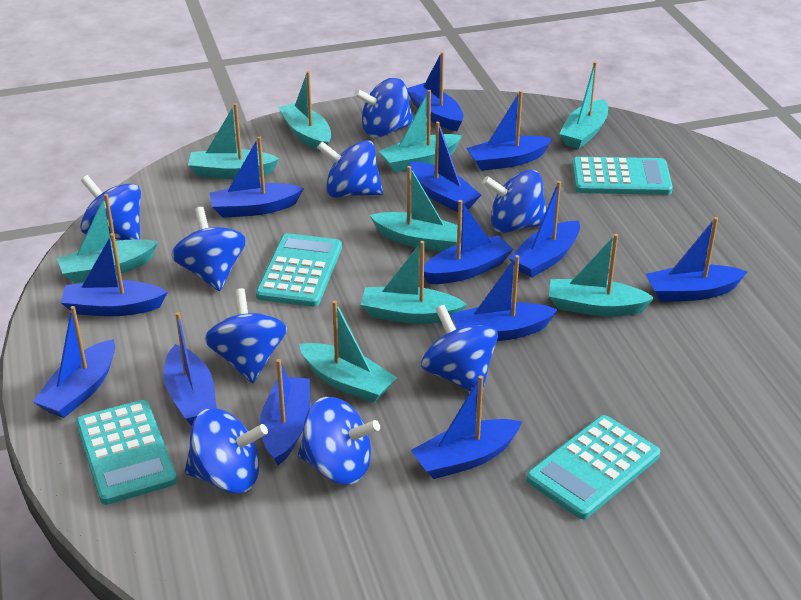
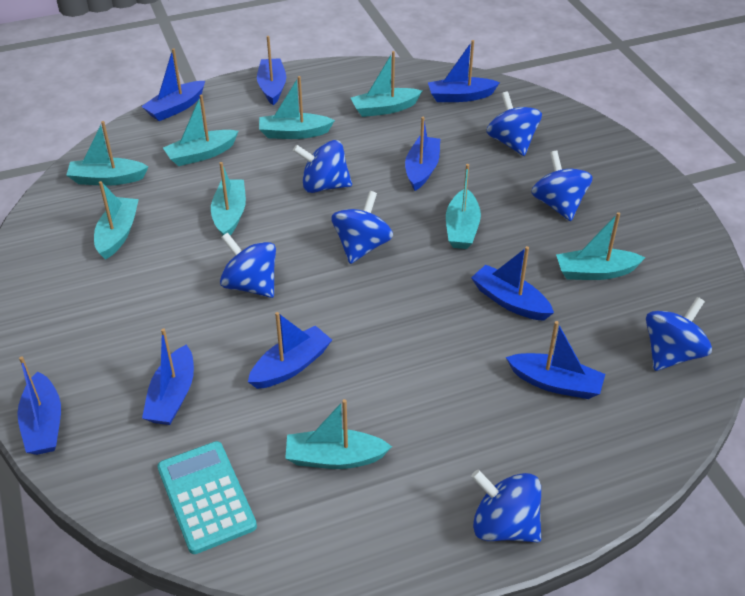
blue boat: 13 -> 9
blue spinning top: 9 -> 7
turquoise calculator: 4 -> 1

